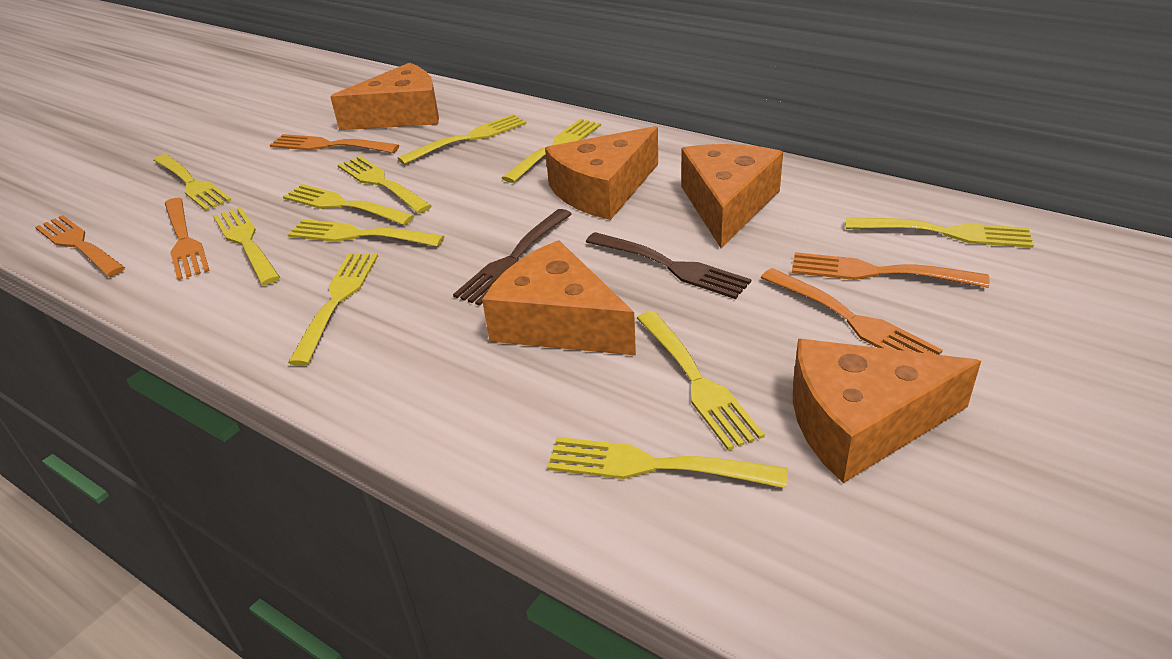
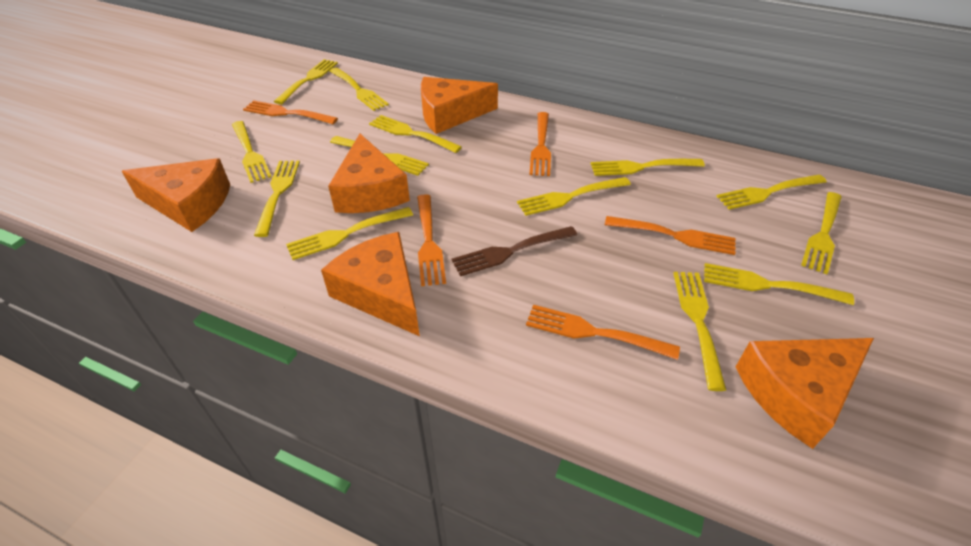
brown fork: 2 -> 1
yellow fork: 11 -> 13

